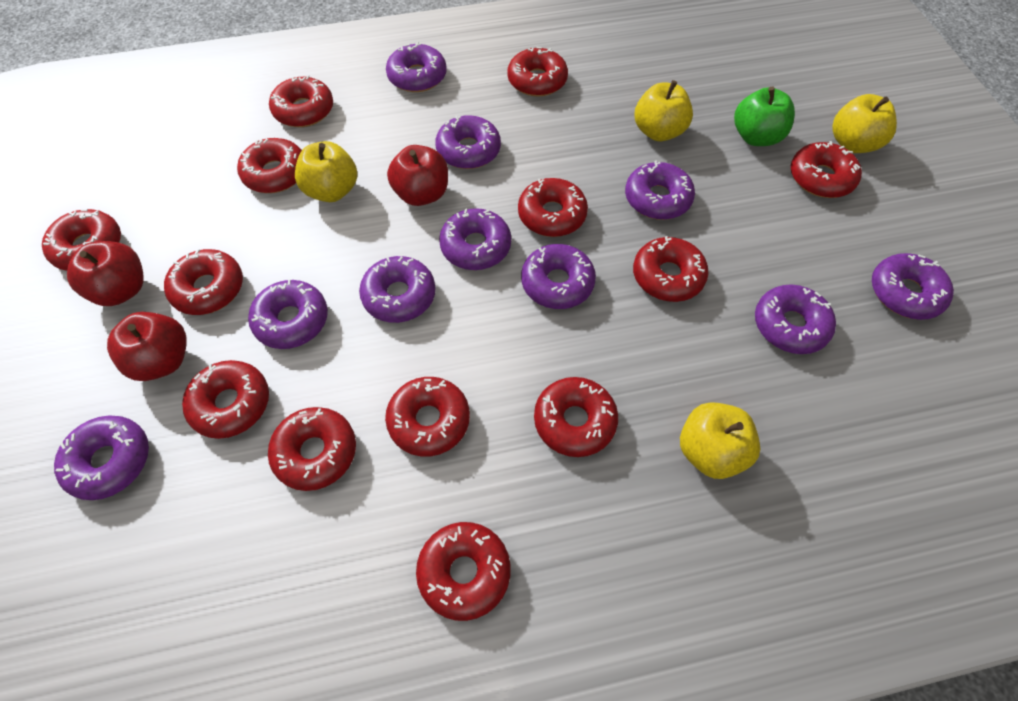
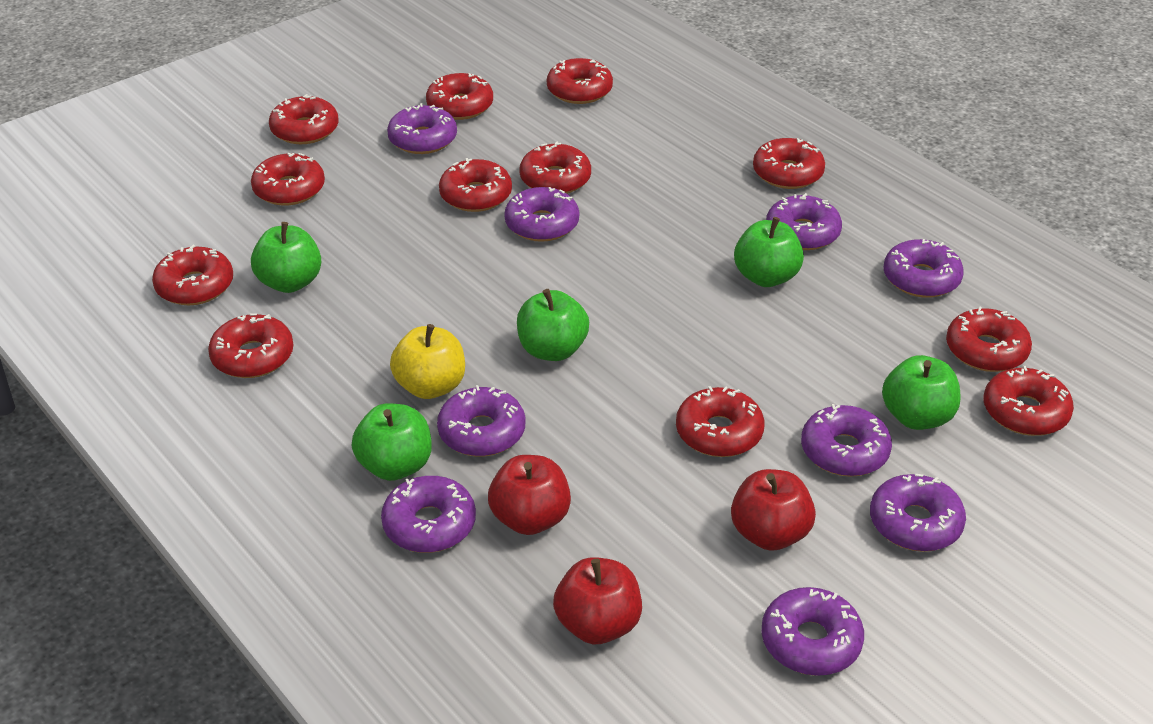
green apple: 1 -> 5
purple donut: 10 -> 9
red donut: 13 -> 12
yellow apple: 4 -> 1

